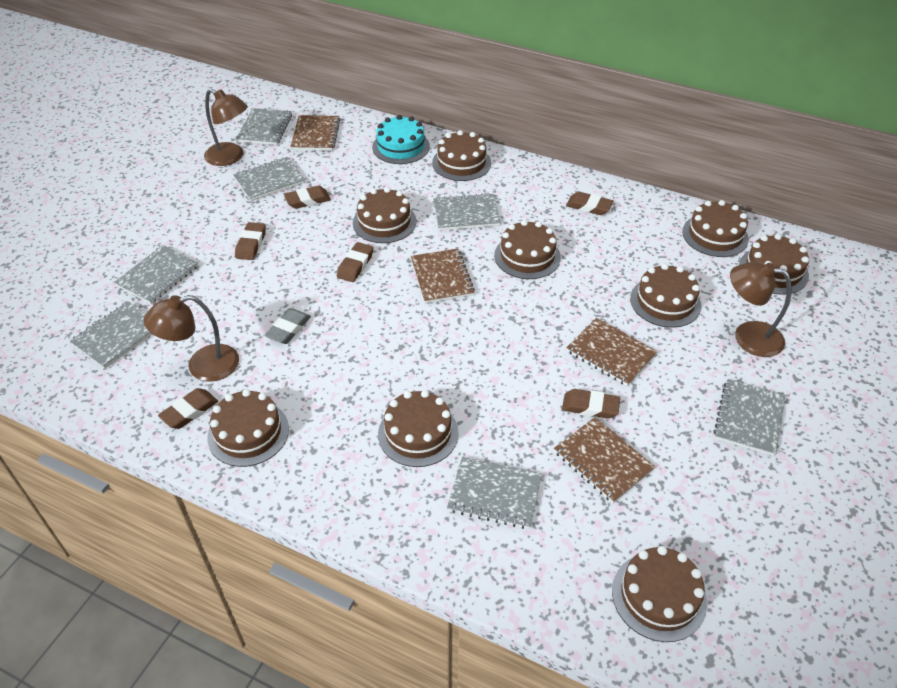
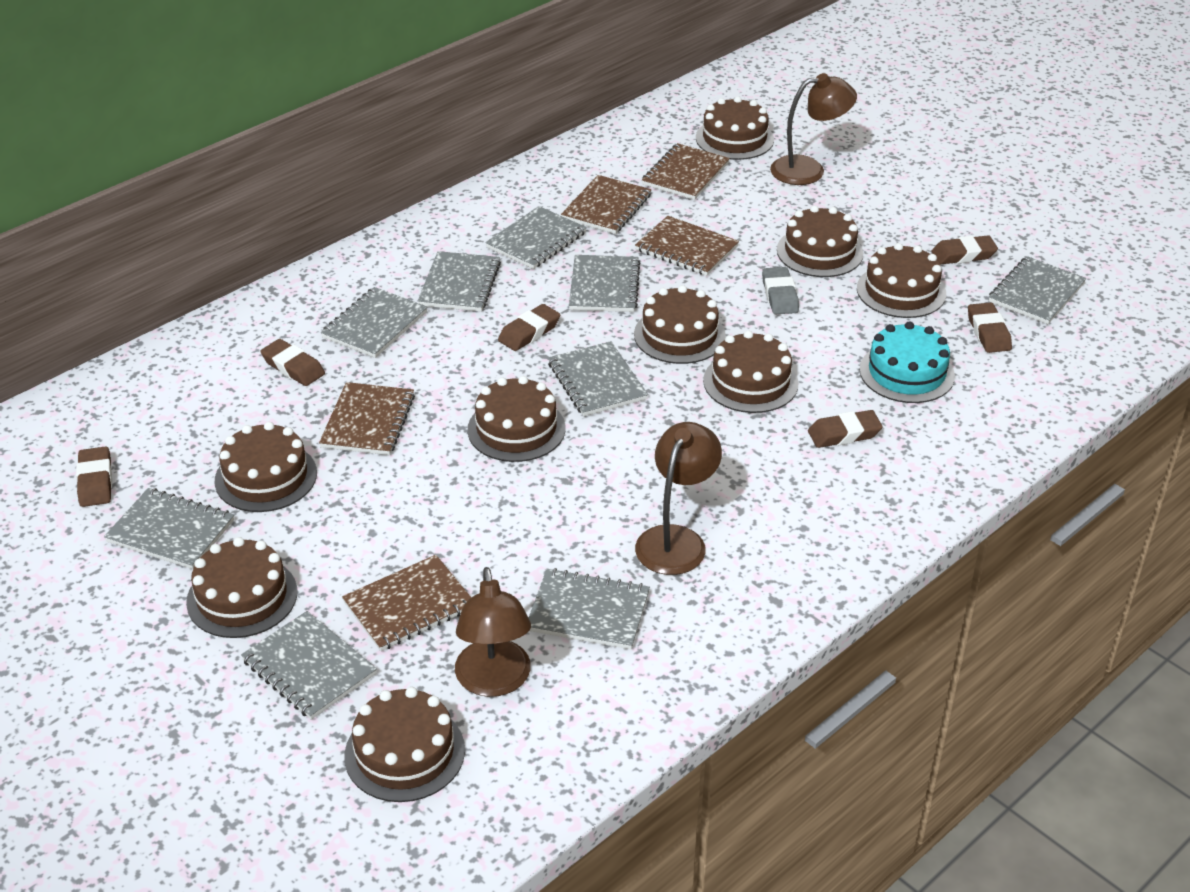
brown notebook: 4 -> 5
grey notebook: 7 -> 9

